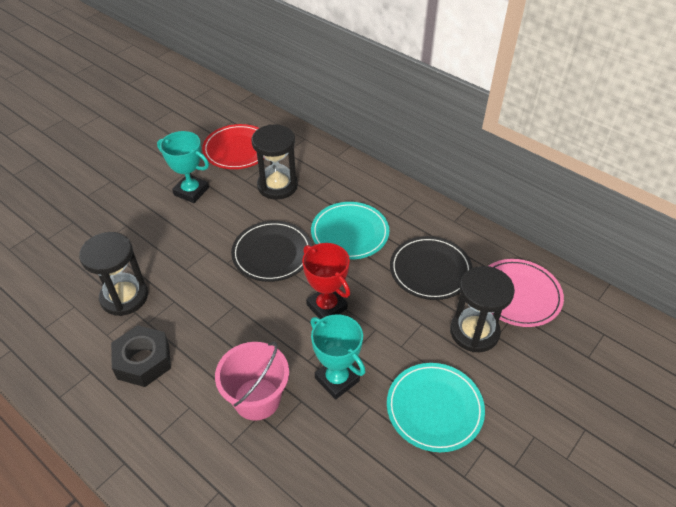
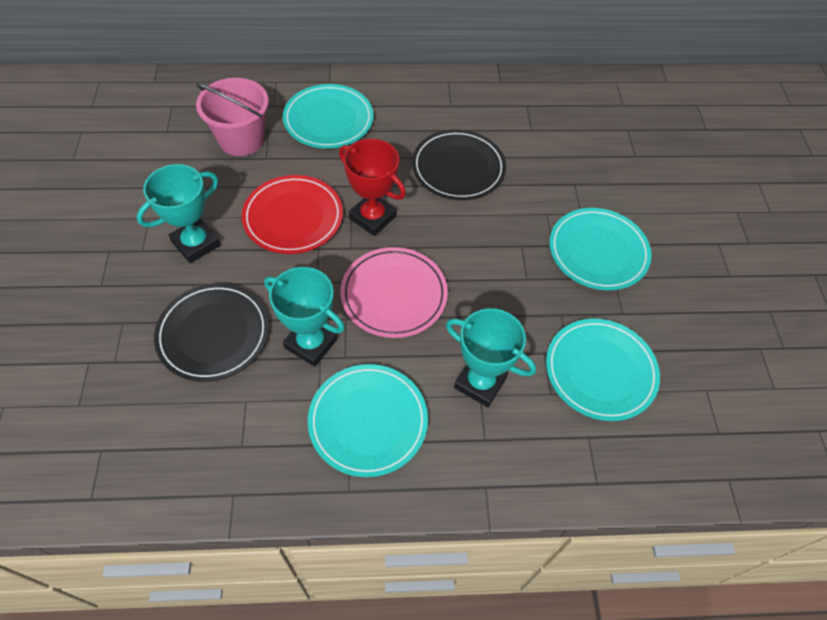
black hourglass: 3 -> 0
black nut: 1 -> 0
turquoise plate: 2 -> 4
turquoise trophy: 2 -> 3

